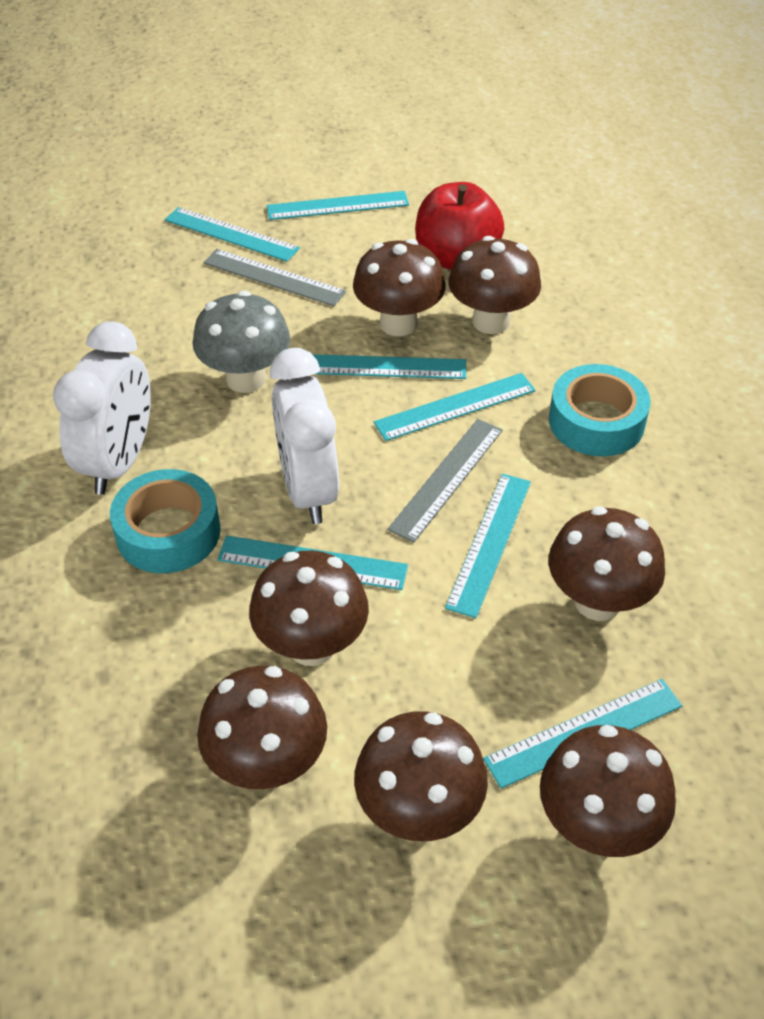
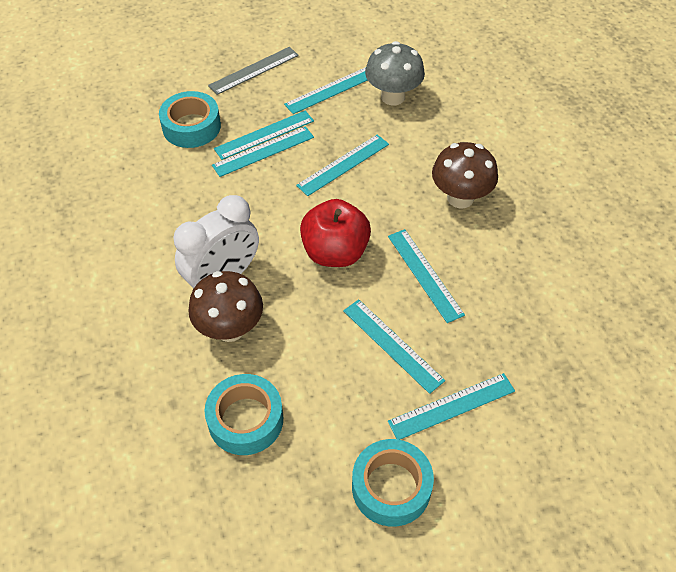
brown mushroom: 7 -> 2
grey ruler: 2 -> 1
turquoise tape: 2 -> 3
white clock: 2 -> 1

